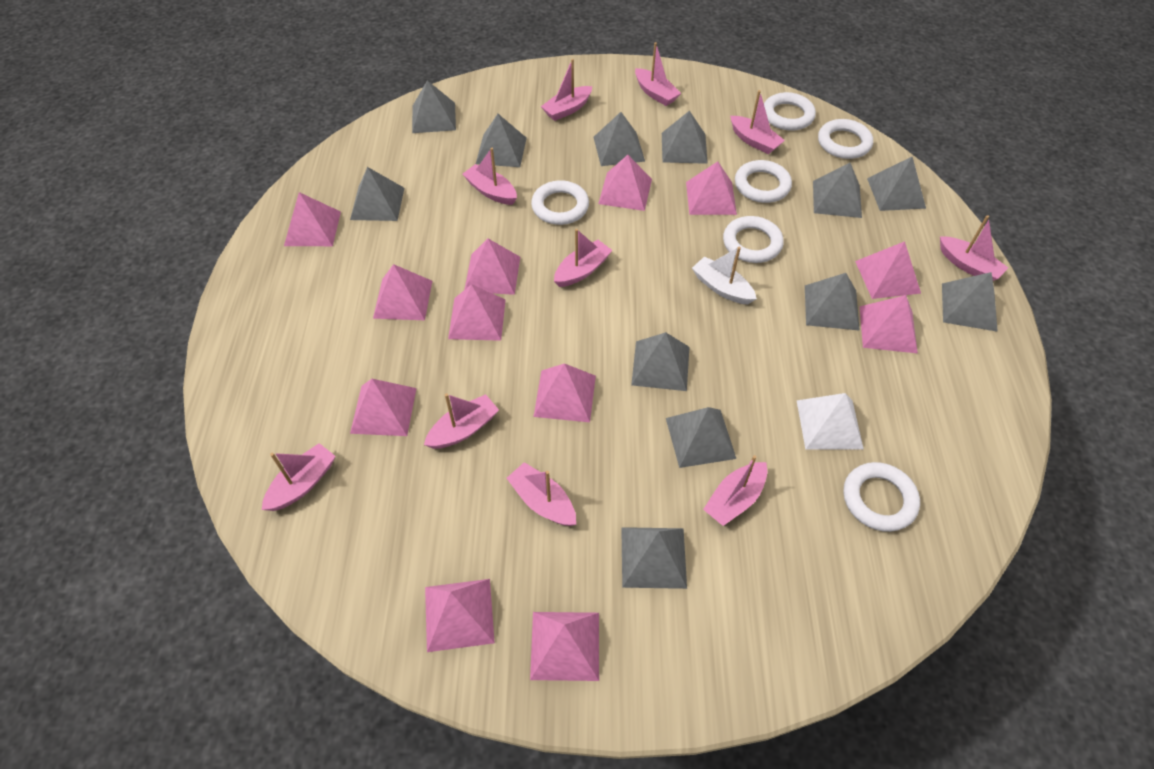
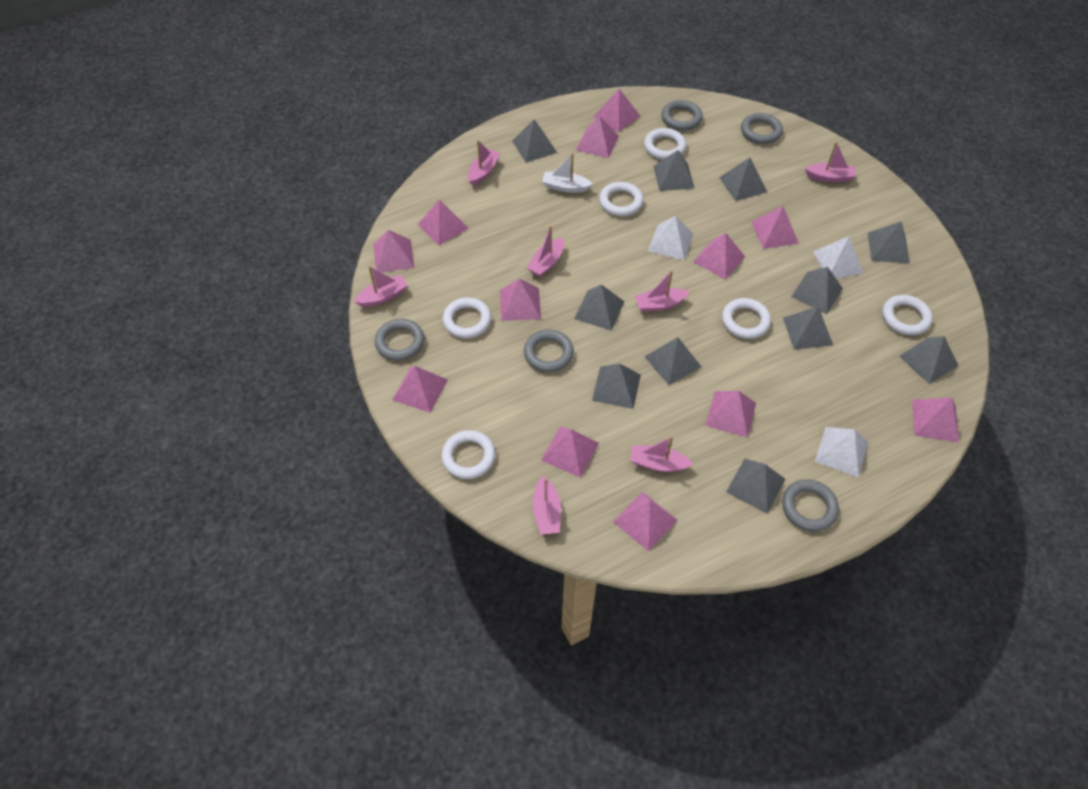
grey pyramid: 12 -> 11
grey ring: 0 -> 5
pink boat: 10 -> 7
white pyramid: 1 -> 3

